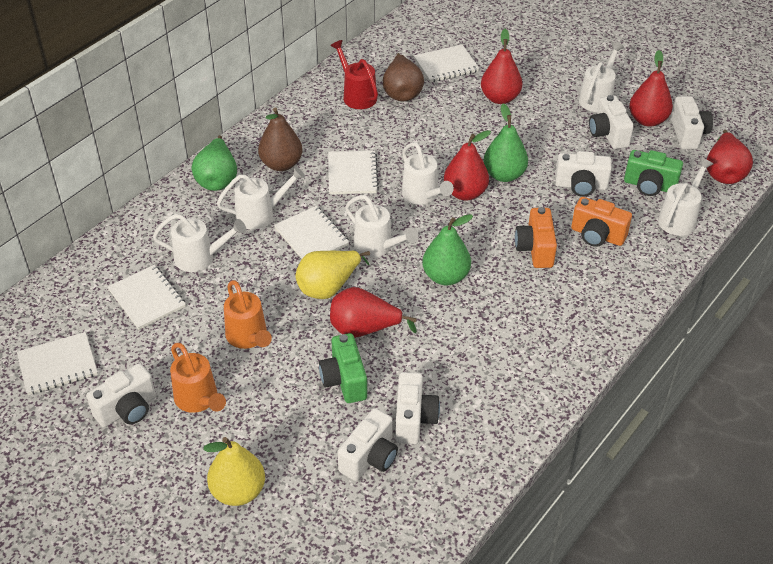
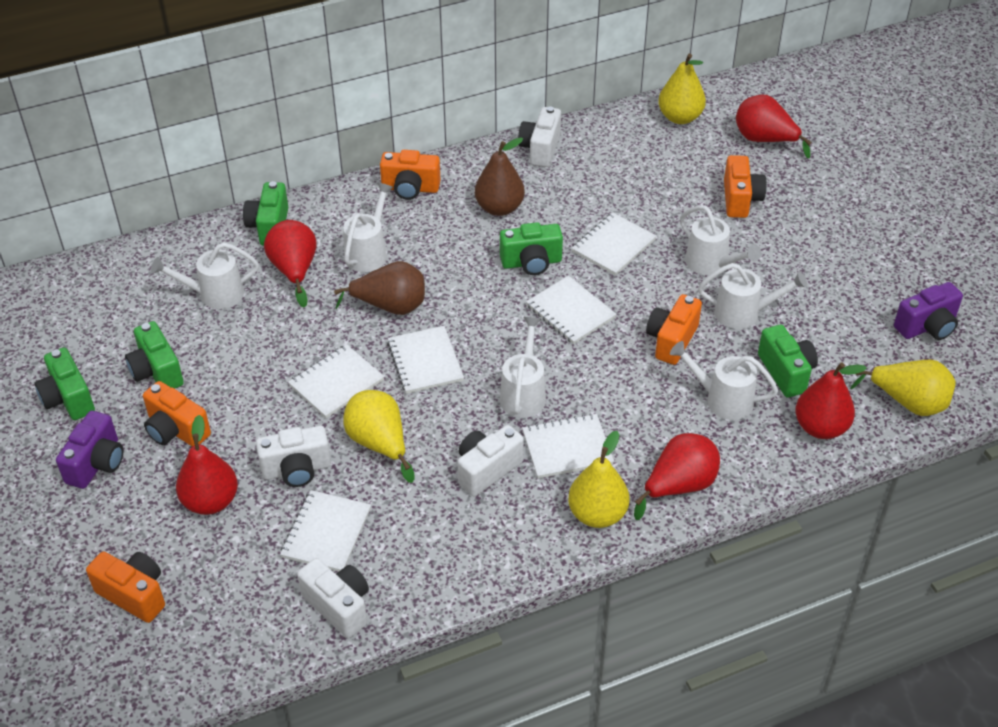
green camera: 2 -> 5
green pear: 3 -> 0
orange camera: 2 -> 5
orange watering can: 2 -> 0
purple camera: 0 -> 2
red watering can: 1 -> 0
white camera: 6 -> 4
white notebook: 5 -> 6
yellow pear: 2 -> 4

